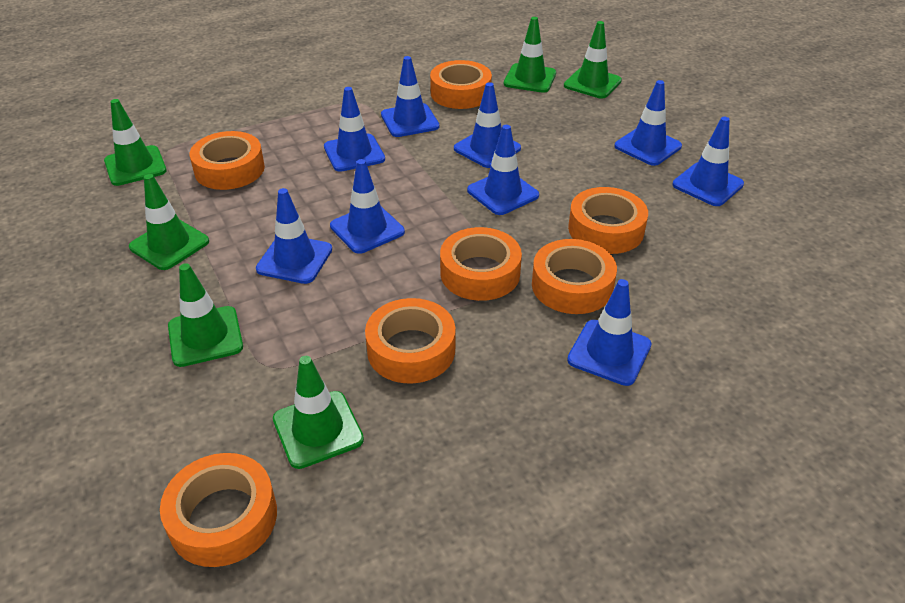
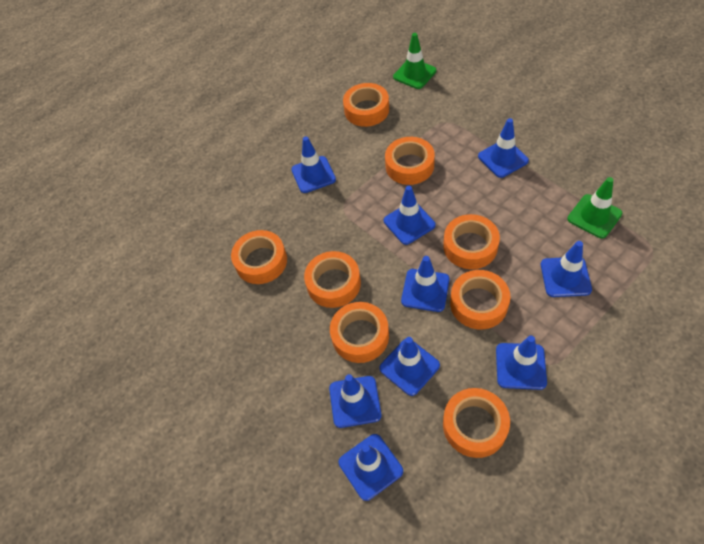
green traffic cone: 6 -> 2
orange tape: 7 -> 8

